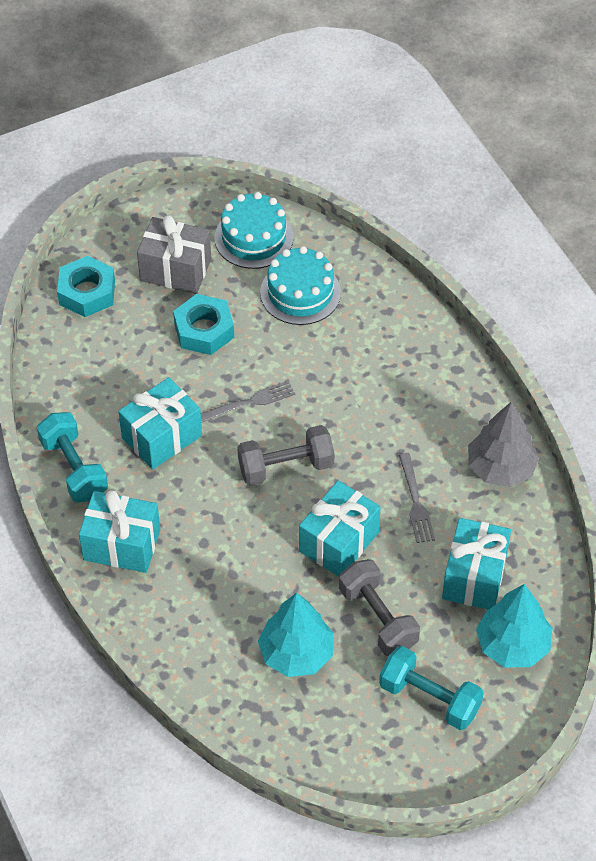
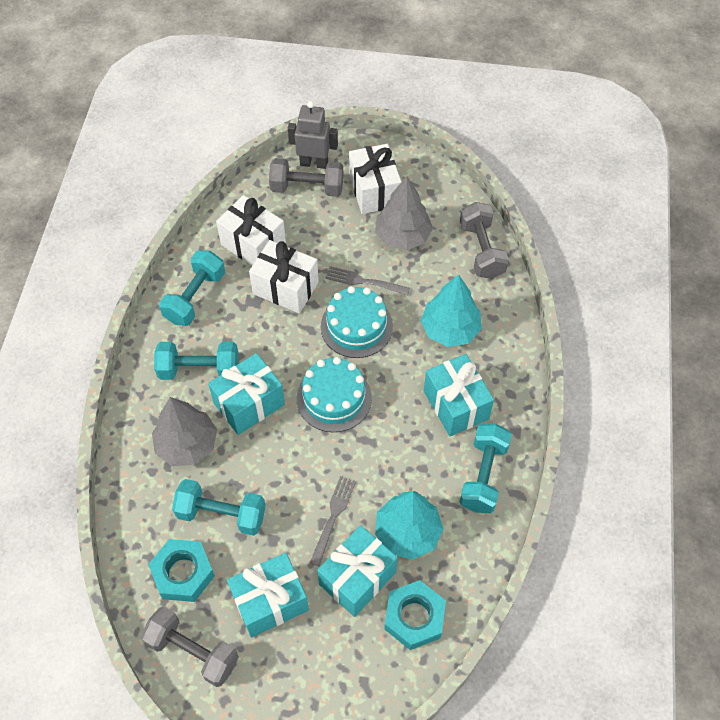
grey dumbbell: 2 -> 3
grey gift: 1 -> 0
grey robot: 0 -> 1
grey tree: 1 -> 2
turquoise dumbbell: 2 -> 4
white gift: 0 -> 3

